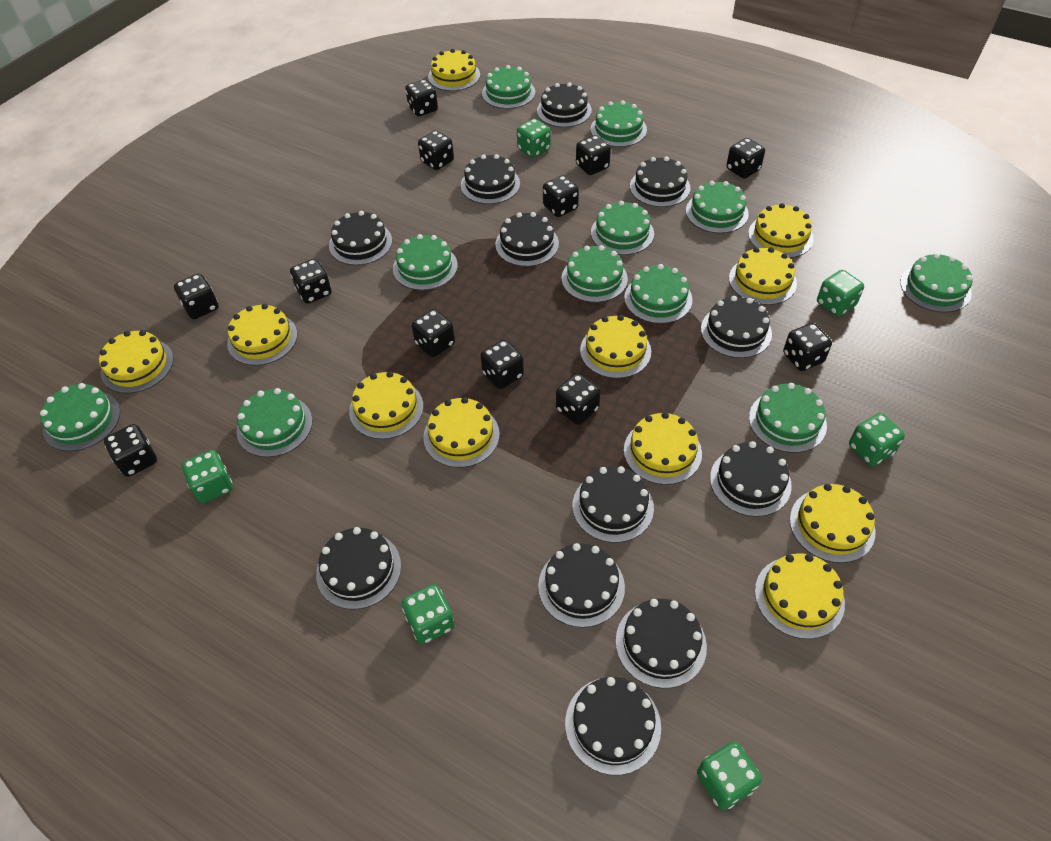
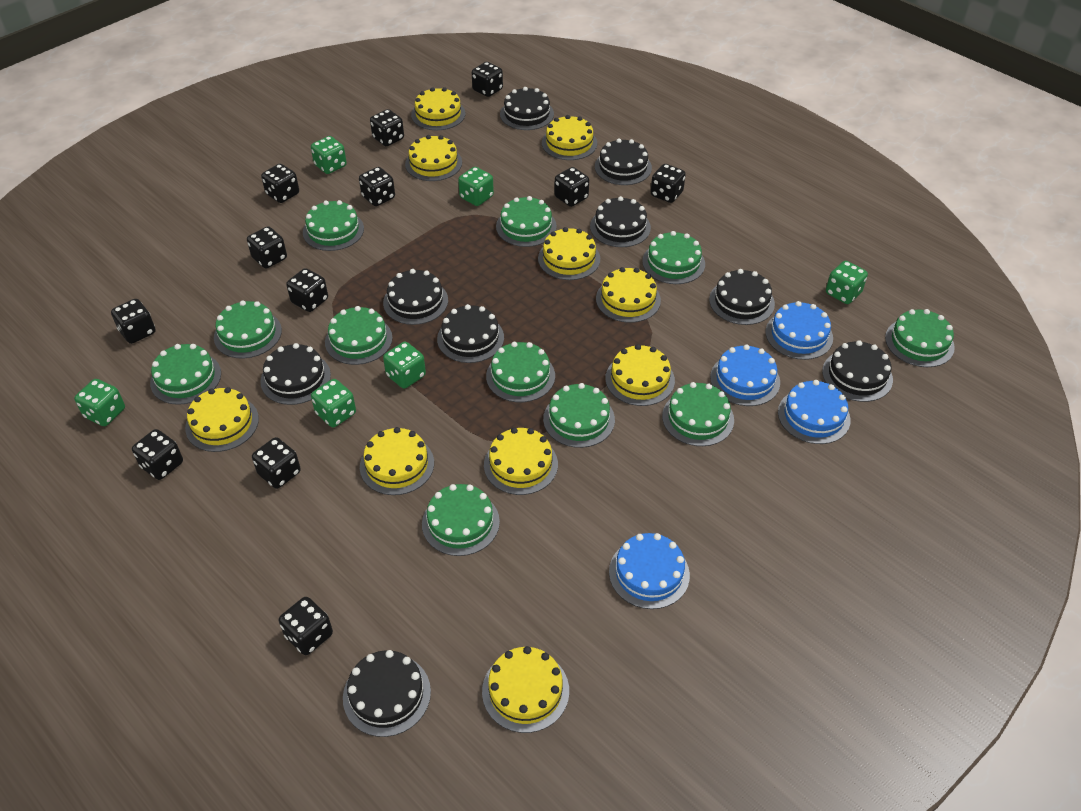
black cake: 12 -> 9
blue cake: 0 -> 4
yellow cake: 11 -> 10

